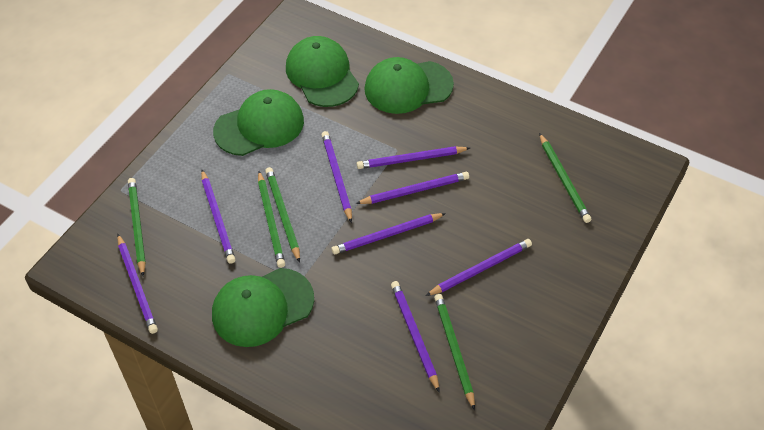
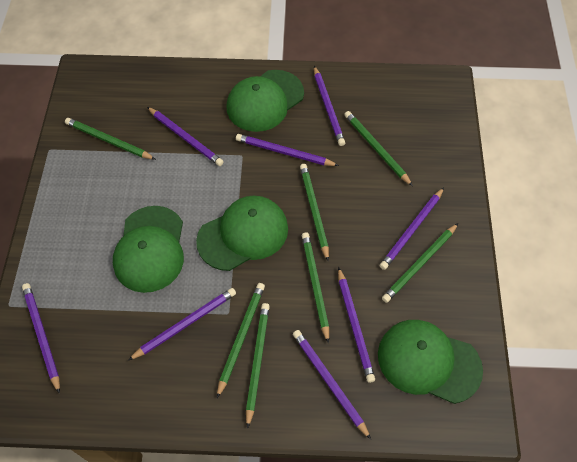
green pencil: 5 -> 7

